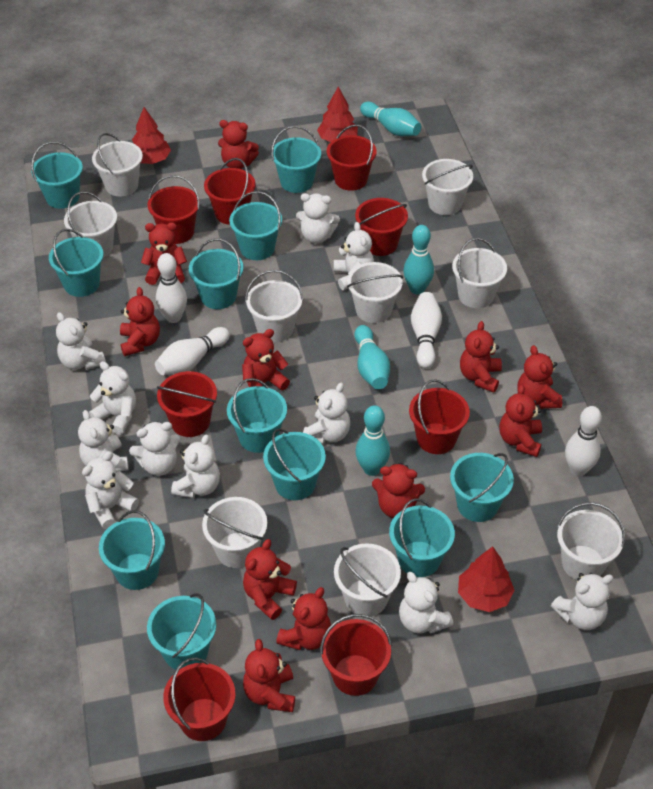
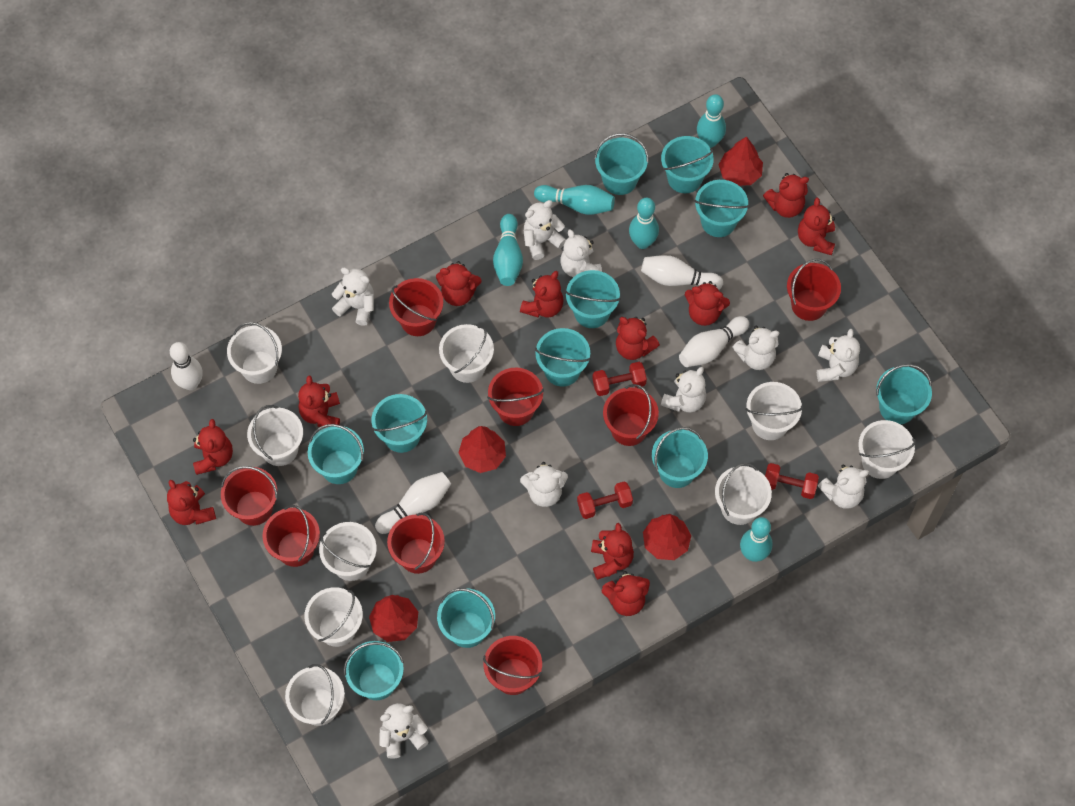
red dumbbell: 0 -> 3
red tree: 3 -> 4
turquoise bowling pin: 4 -> 5
white teddy bear: 11 -> 9

